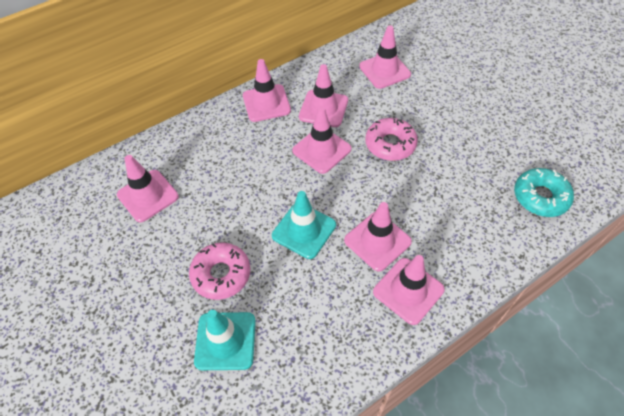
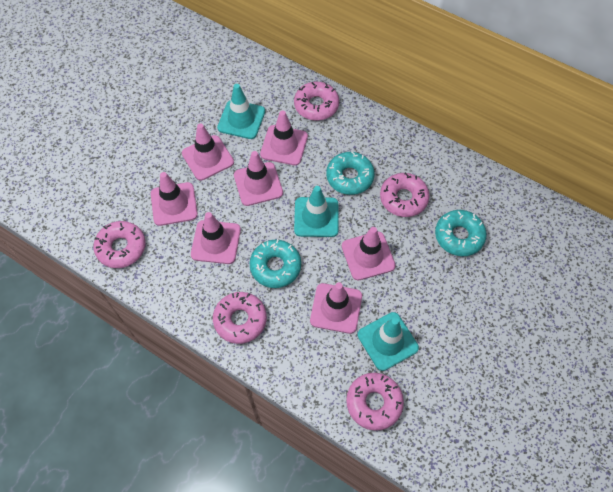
pink donut: 2 -> 5
turquoise donut: 1 -> 3
turquoise traffic cone: 2 -> 3

